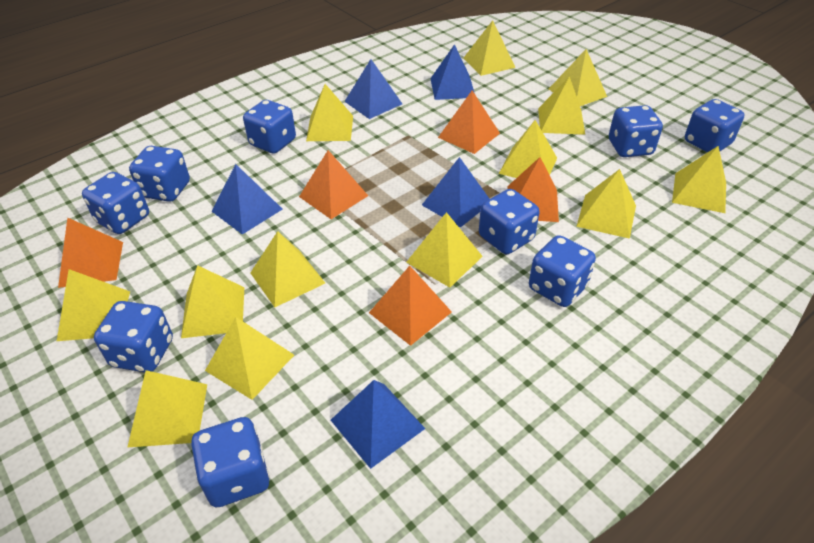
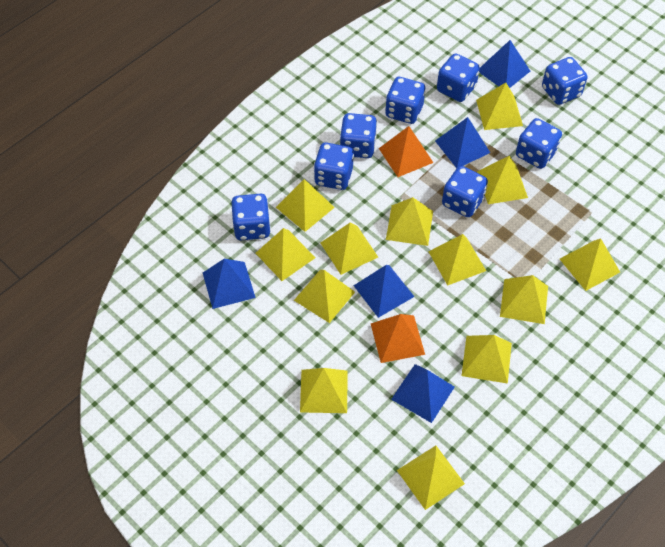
blue dice: 9 -> 8
orange pyramid: 5 -> 2

